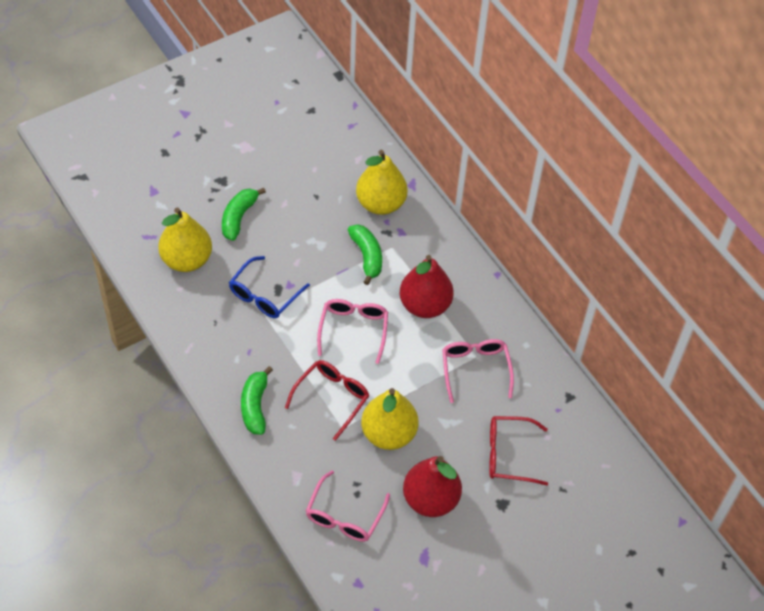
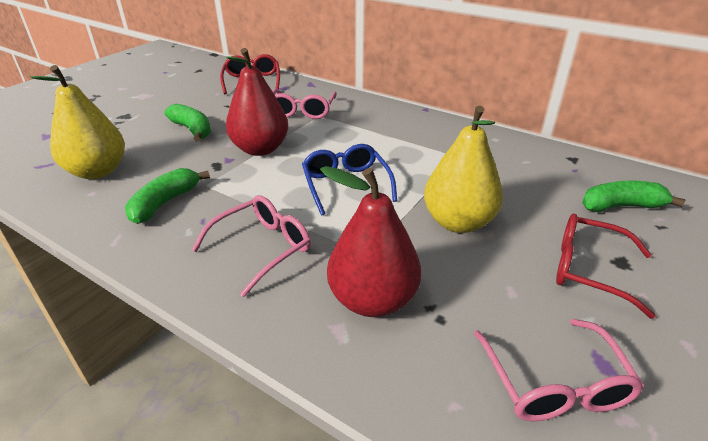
yellow pear: 3 -> 2

